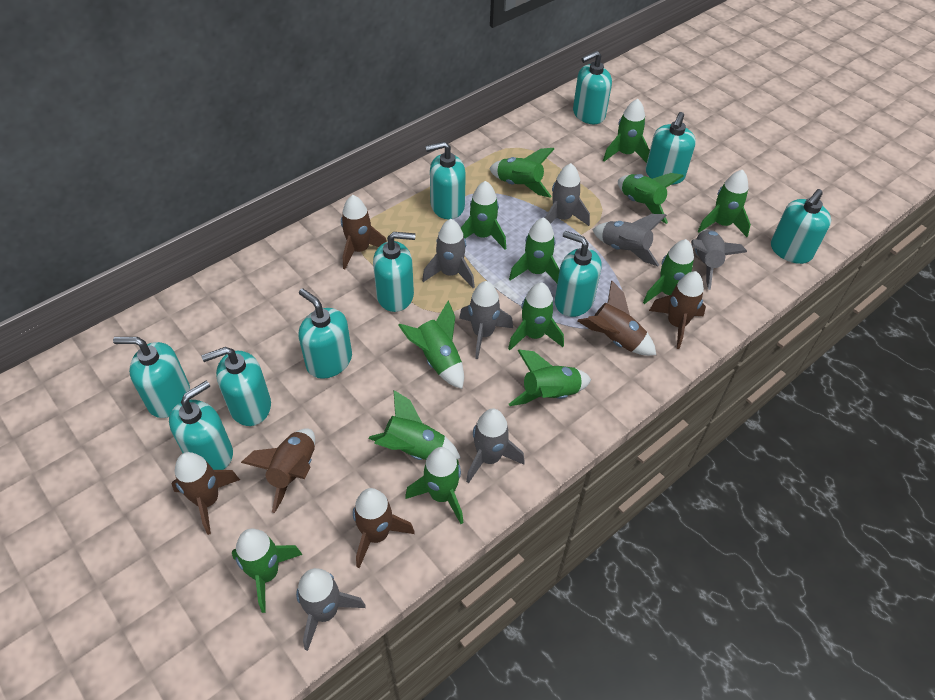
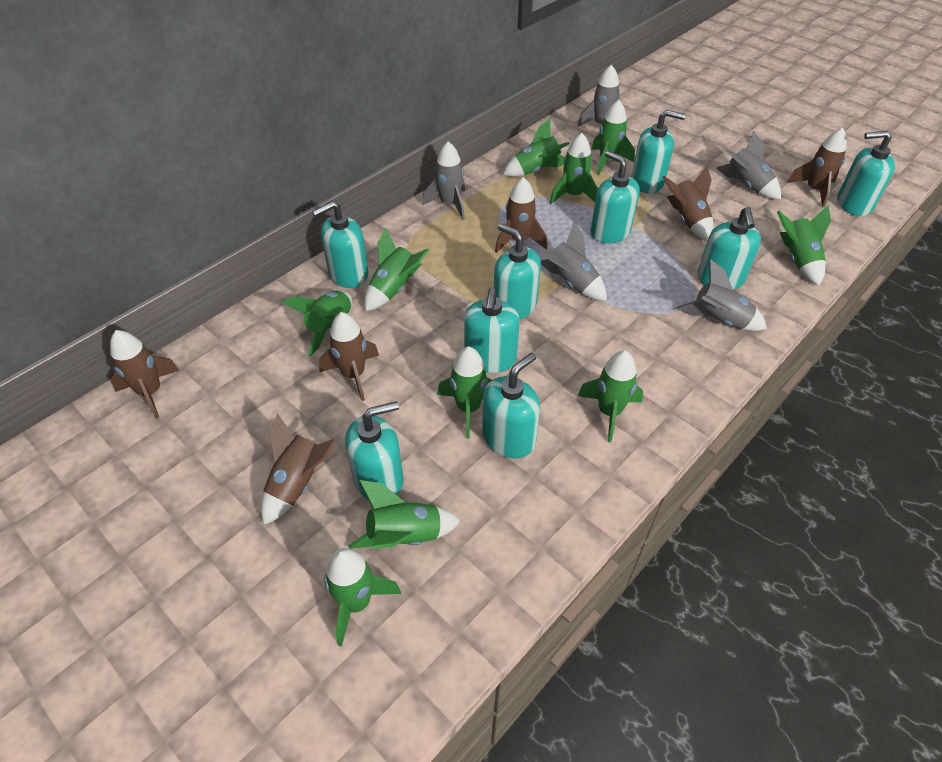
green rocket: 13 -> 10
grey rocket: 7 -> 5
turquoise soap dispenser: 10 -> 9

